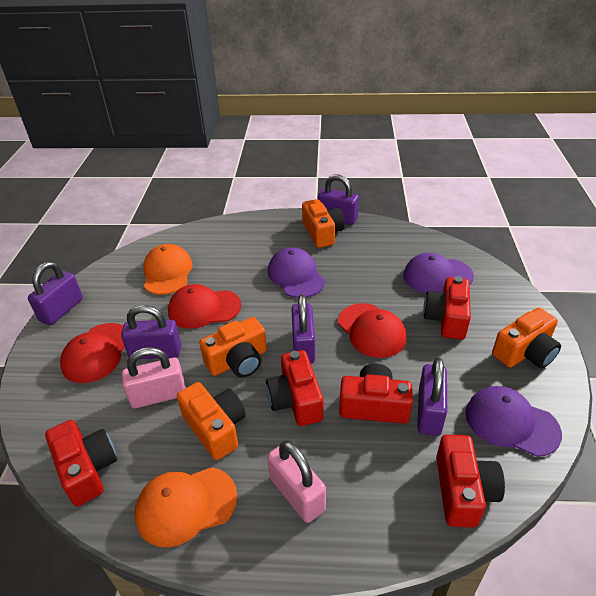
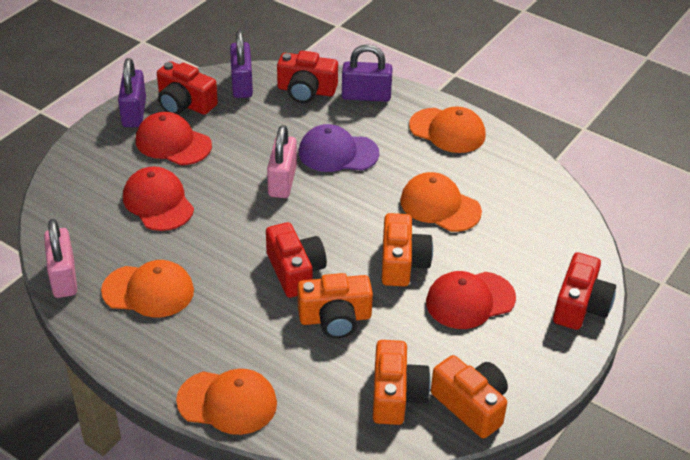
orange cap: 2 -> 4
purple cap: 3 -> 1
purple padlock: 5 -> 3
red camera: 5 -> 4

